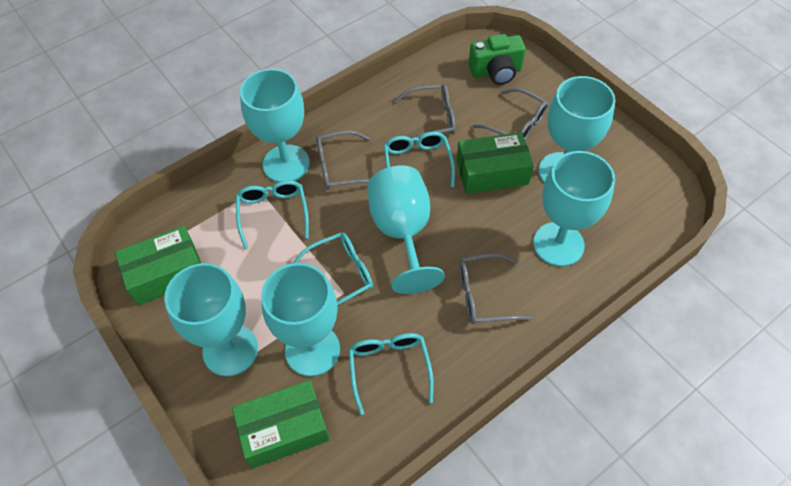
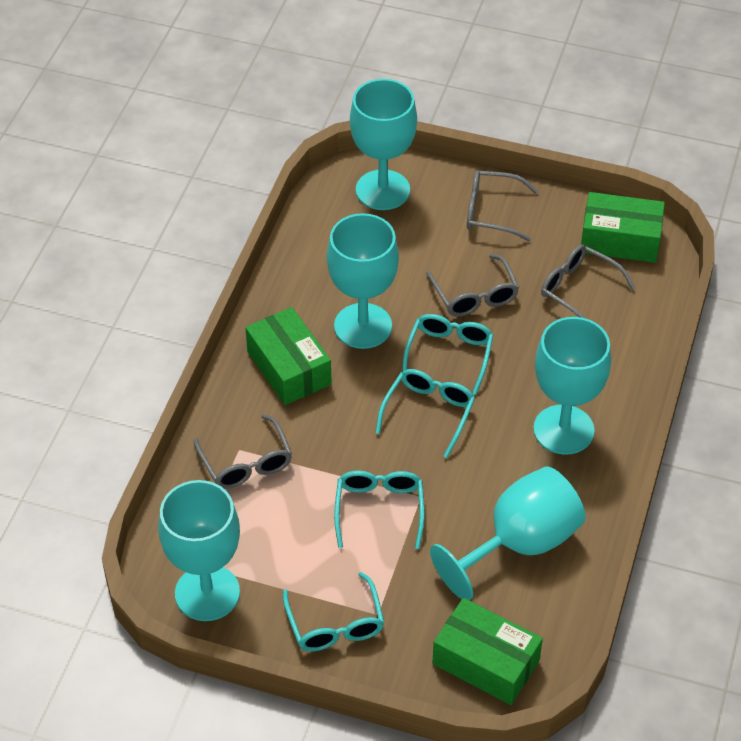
green camera: 1 -> 0
turquoise goblet: 6 -> 5

